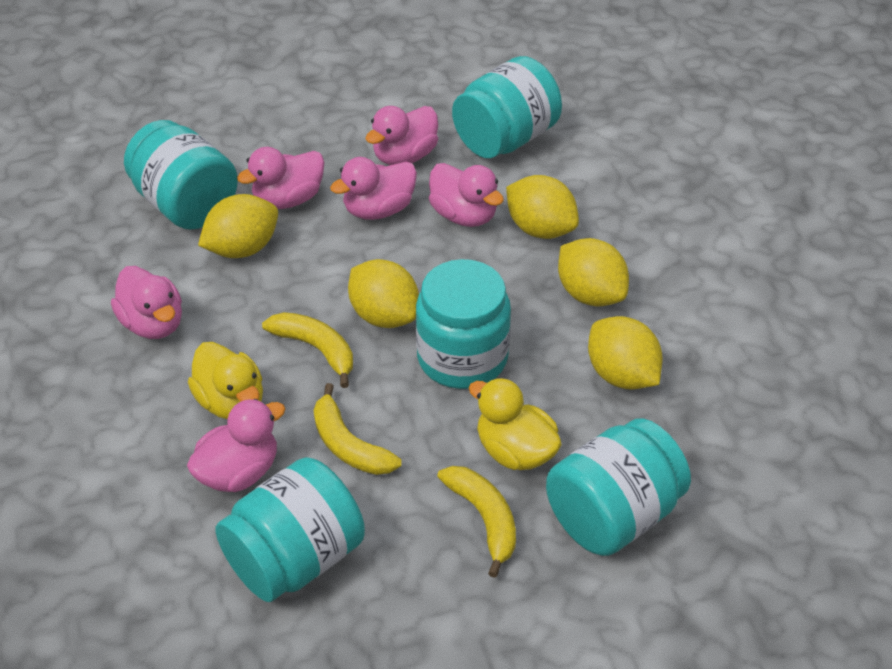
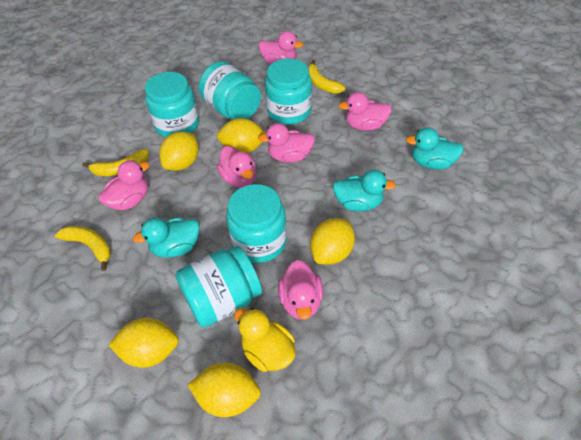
turquoise duck: 0 -> 3
yellow duck: 2 -> 1

